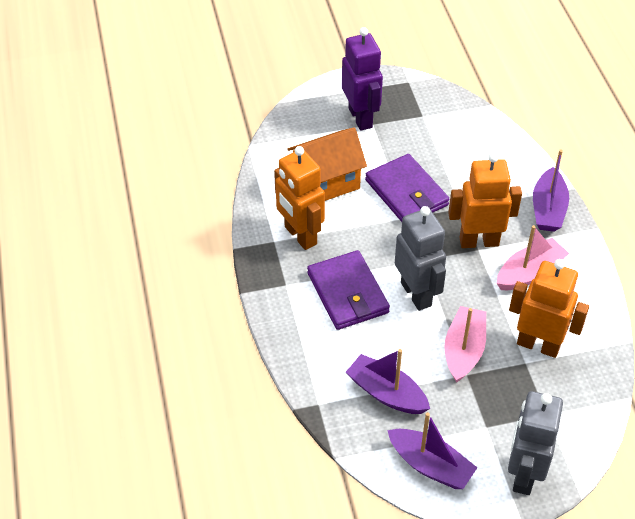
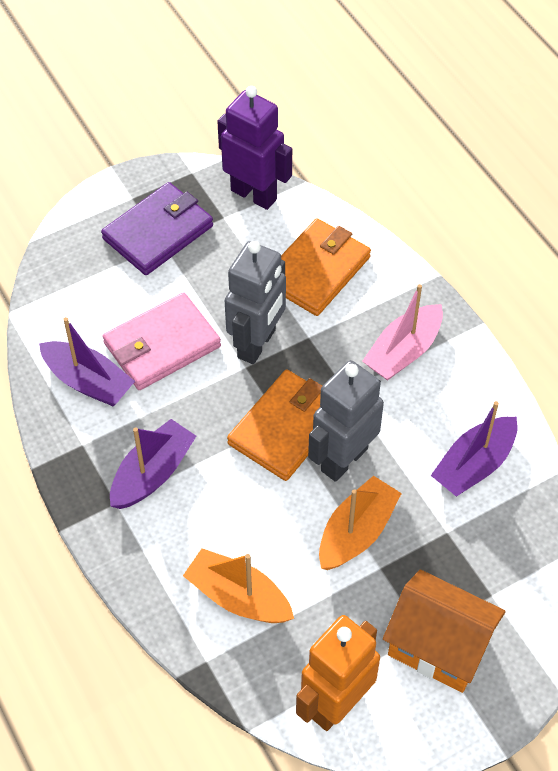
orange boat: 0 -> 2
orange robot: 3 -> 1
orange wallet: 0 -> 2
pink boat: 2 -> 1
pink wallet: 0 -> 1
purple wallet: 2 -> 1

